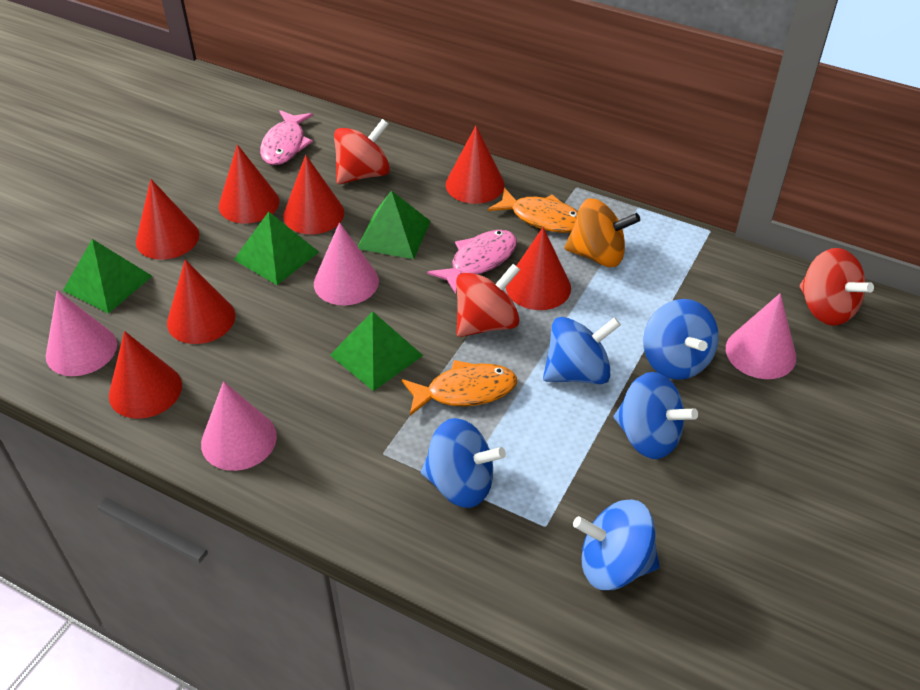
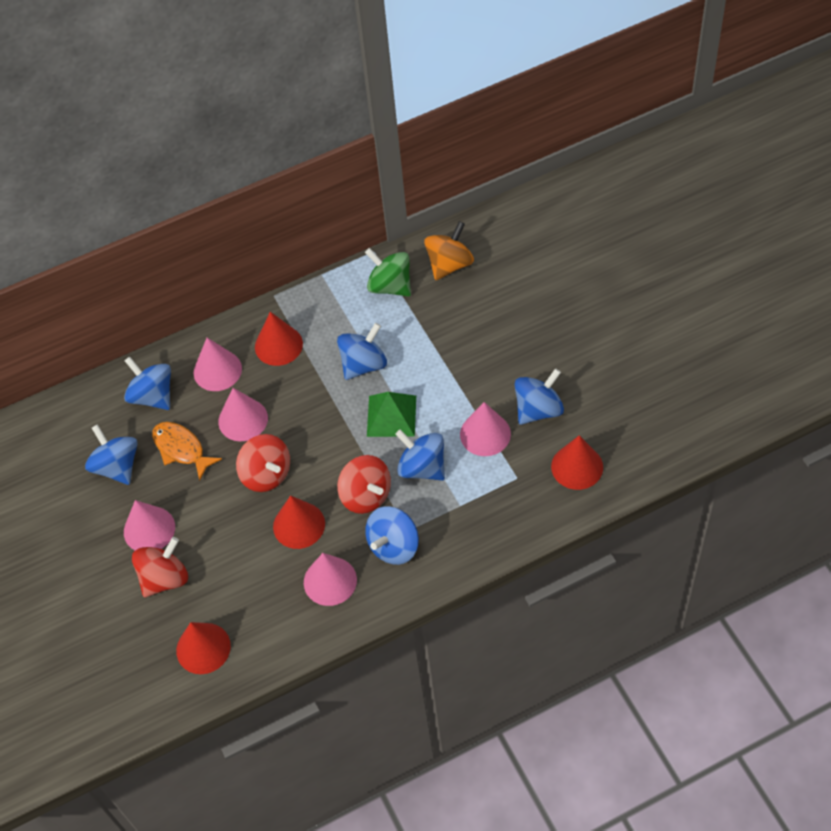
blue spinning top: 5 -> 6
green pyramid: 4 -> 1
green spinning top: 0 -> 1
orange fish: 2 -> 1
pink cone: 4 -> 5
pink fish: 2 -> 0
red cone: 7 -> 4

